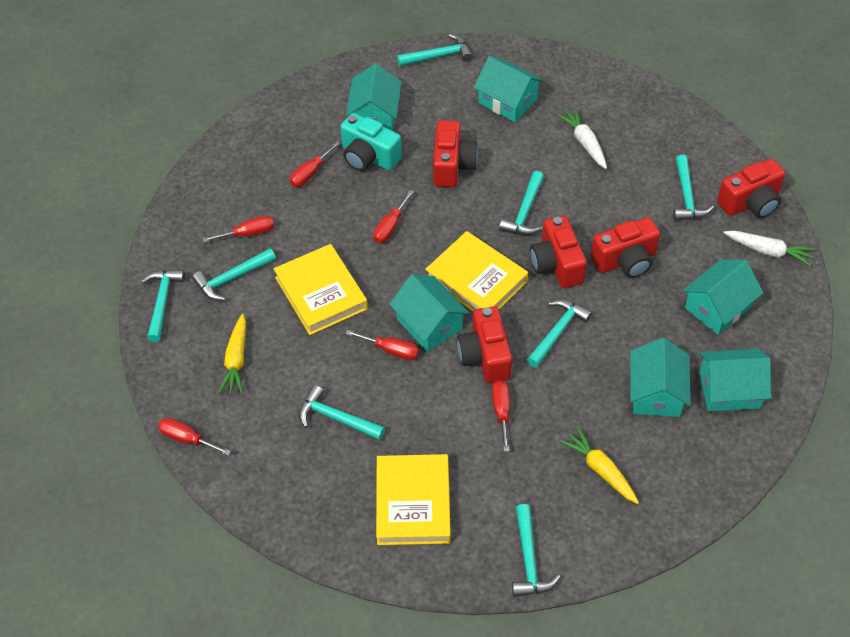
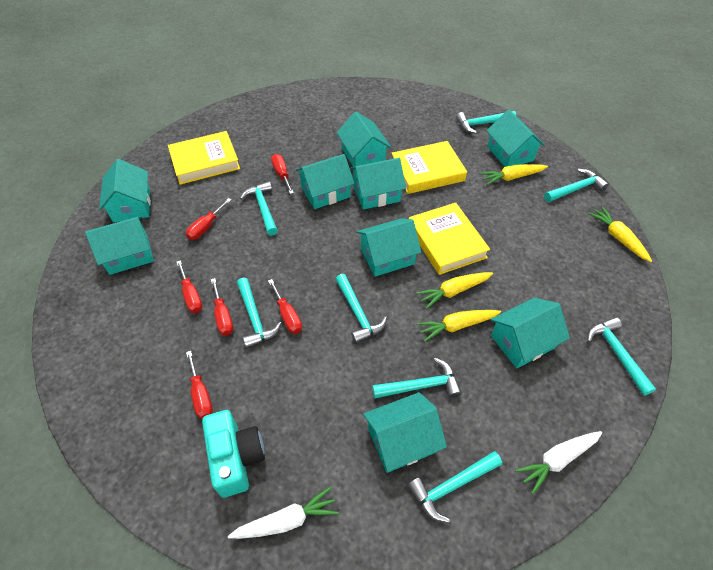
red camera: 5 -> 0
turquoise house: 6 -> 9
yellow carrot: 2 -> 4

